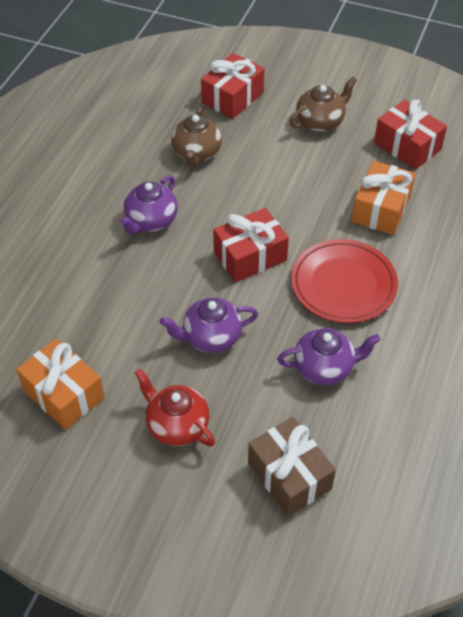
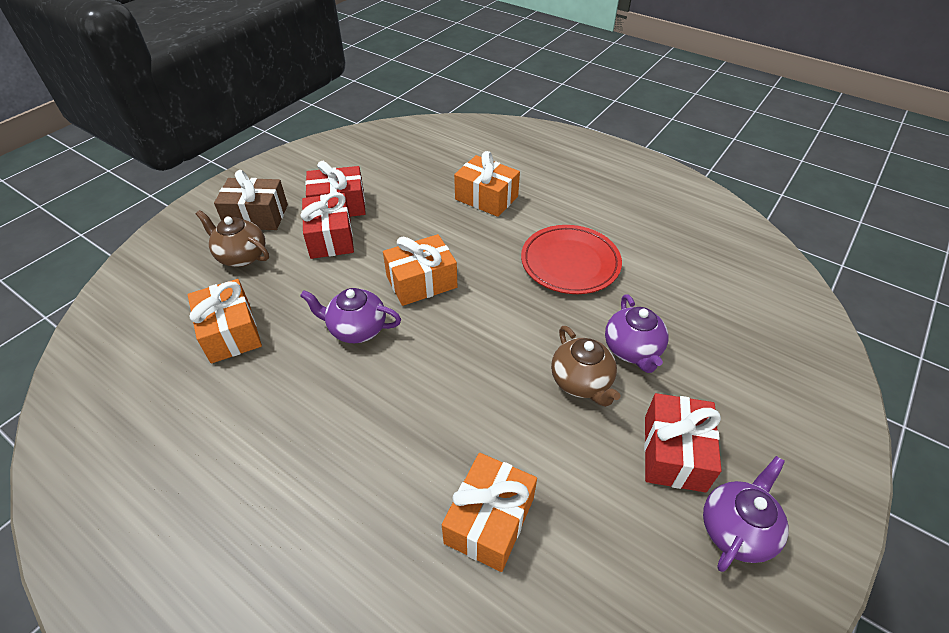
orange gift: 2 -> 4
red teapot: 1 -> 0

